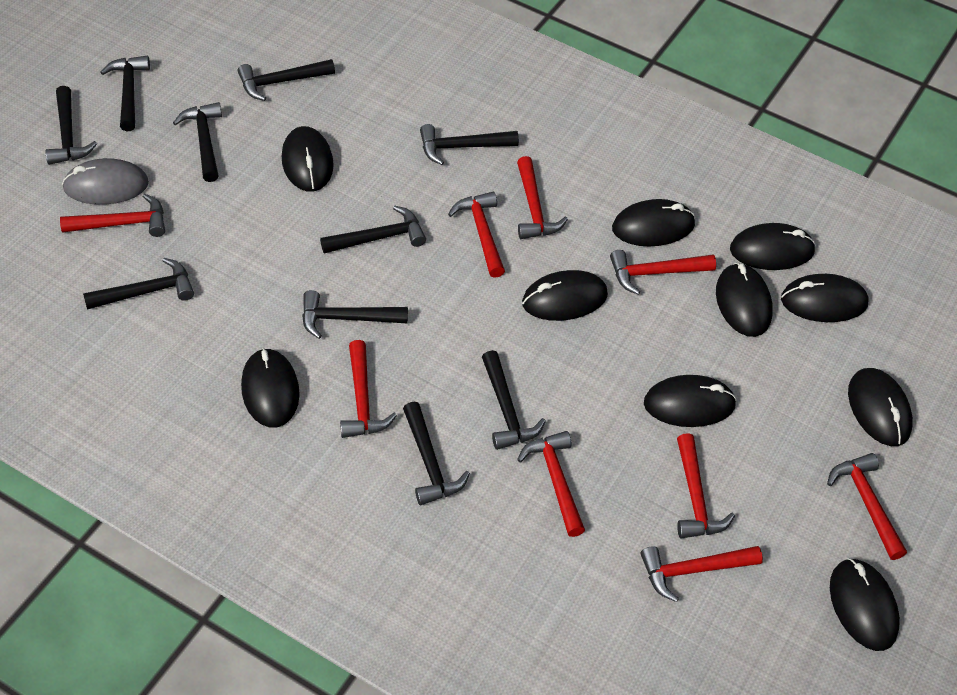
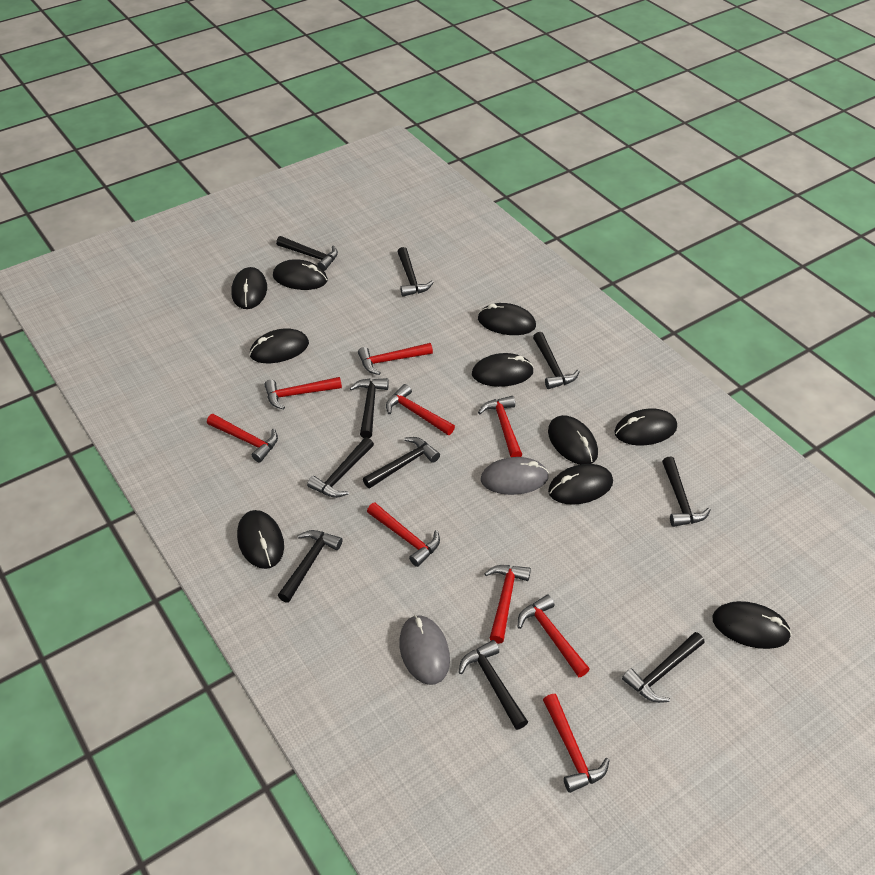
grey mouse: 1 -> 2

